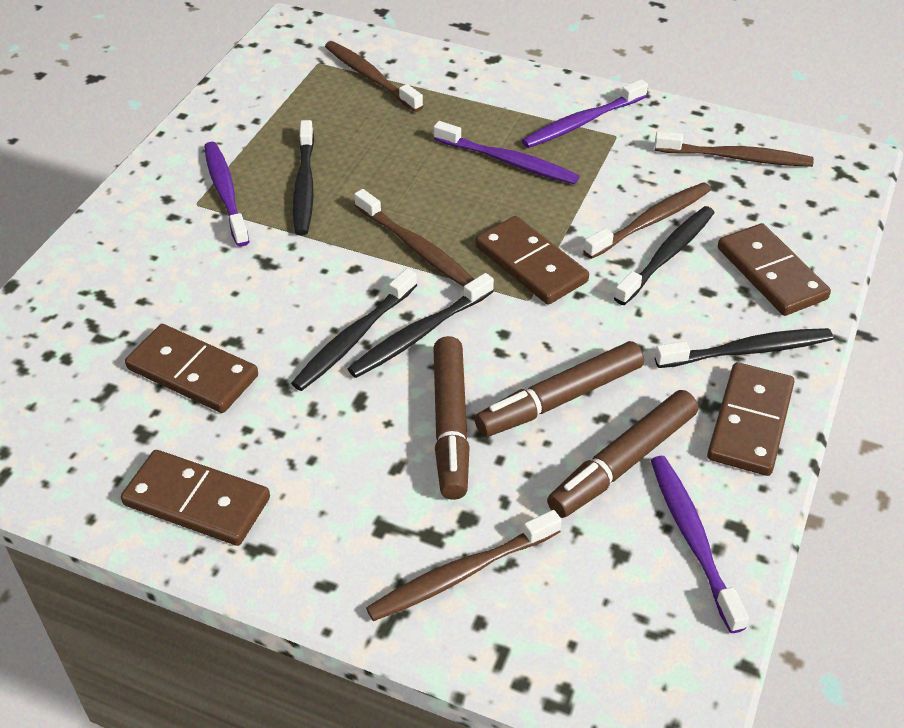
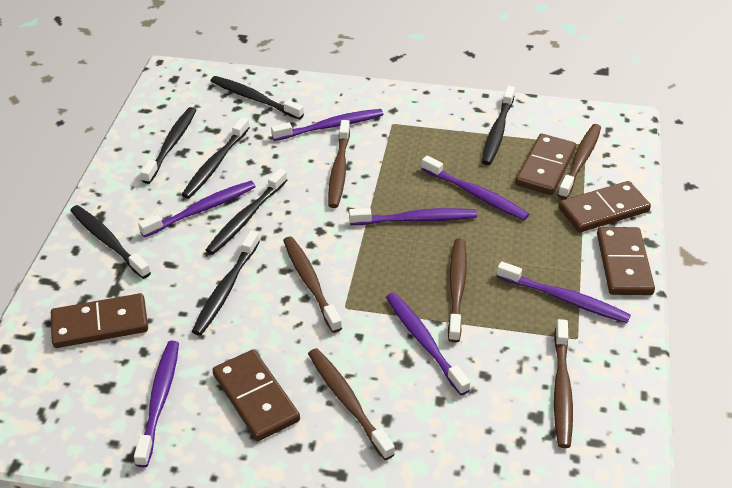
black toothbrush: 5 -> 7
brown marker: 3 -> 0
brown toothbrush: 5 -> 6
purple toothbrush: 4 -> 7

